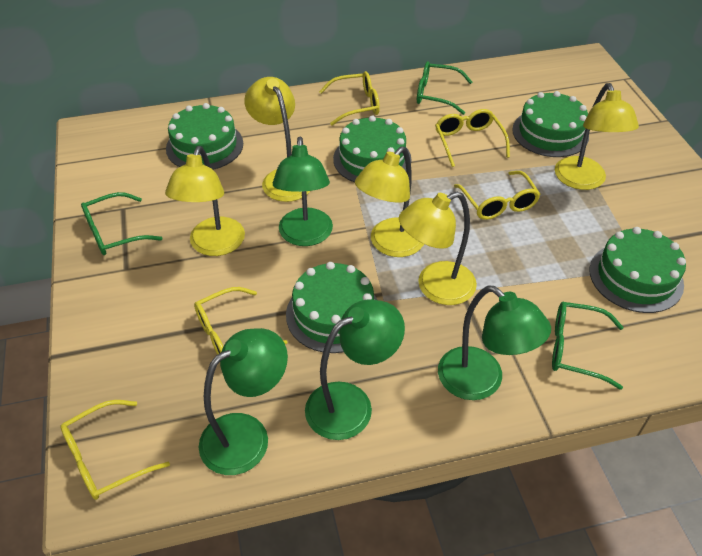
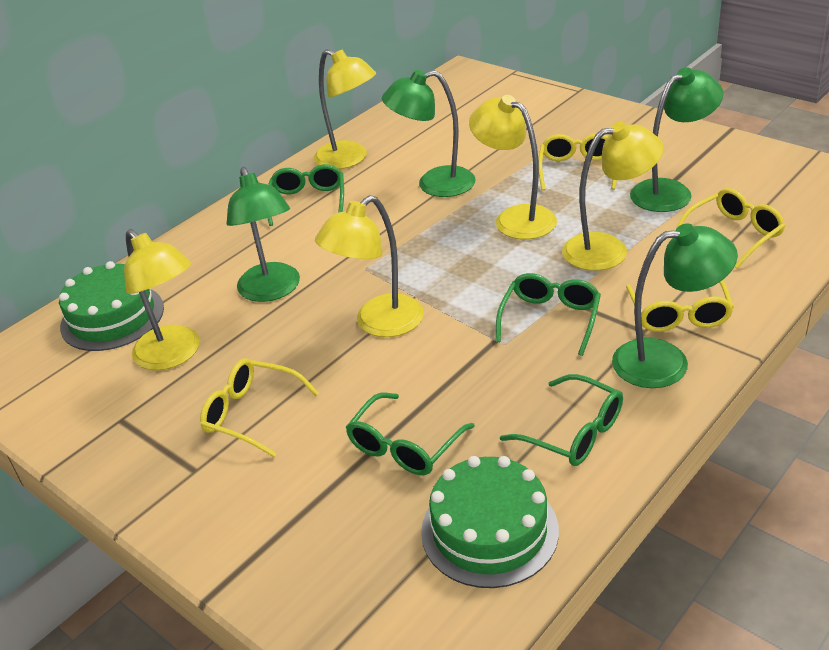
green cake: 5 -> 2
green glasses: 3 -> 4
yellow glasses: 5 -> 4

